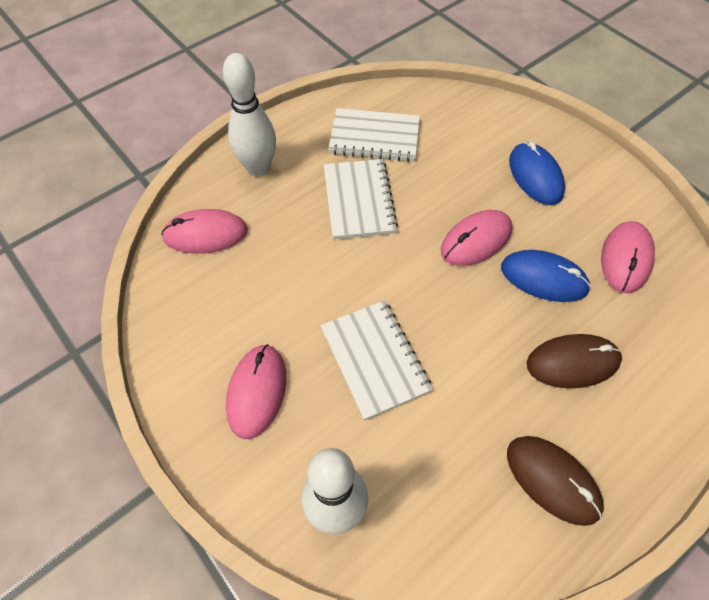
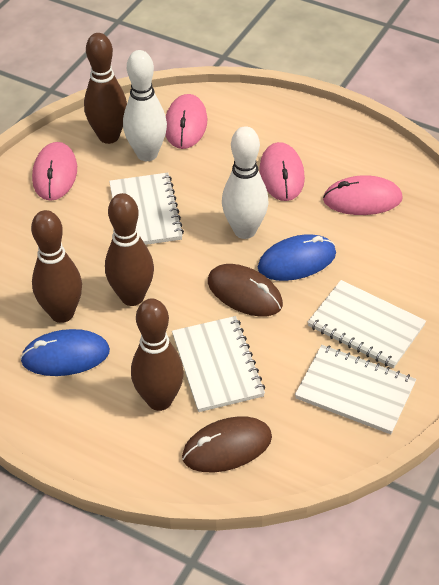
brown bowling pin: 0 -> 4
white notebook: 3 -> 4

